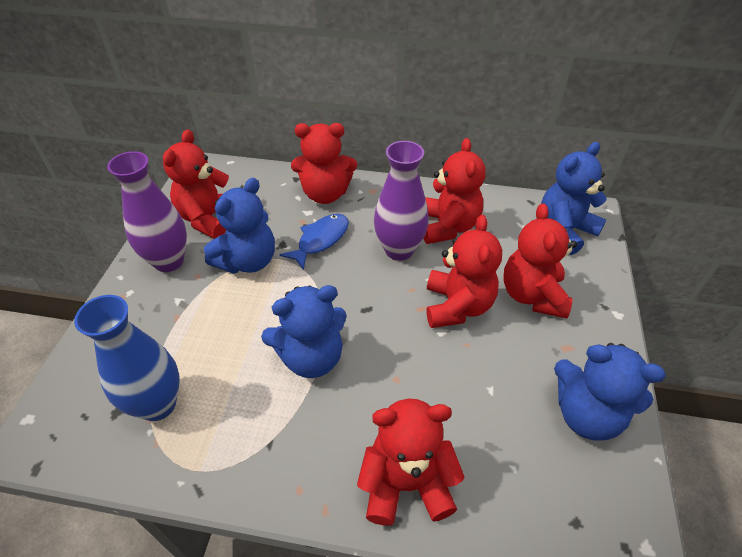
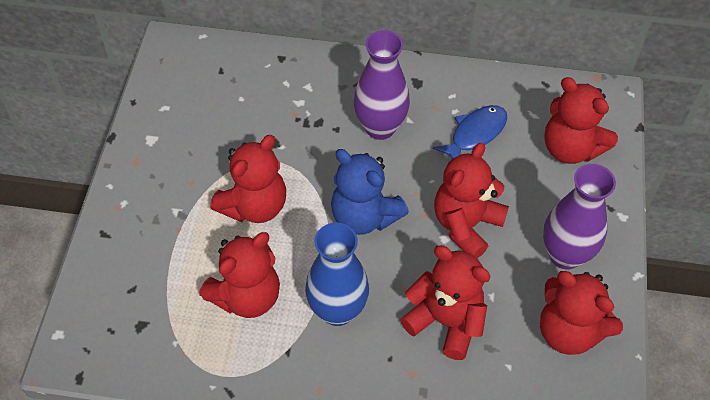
blue teddy bear: 4 -> 1

